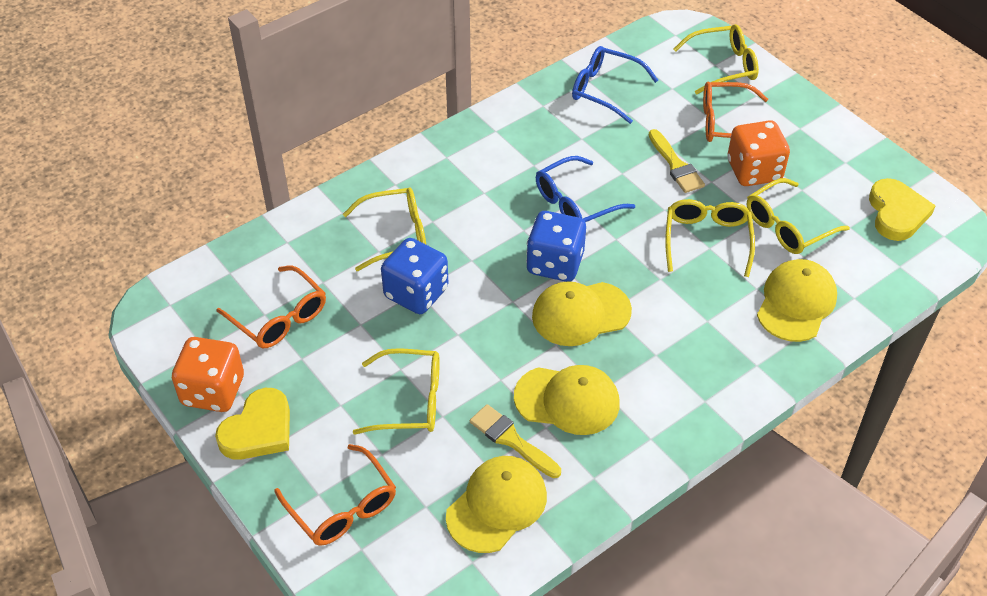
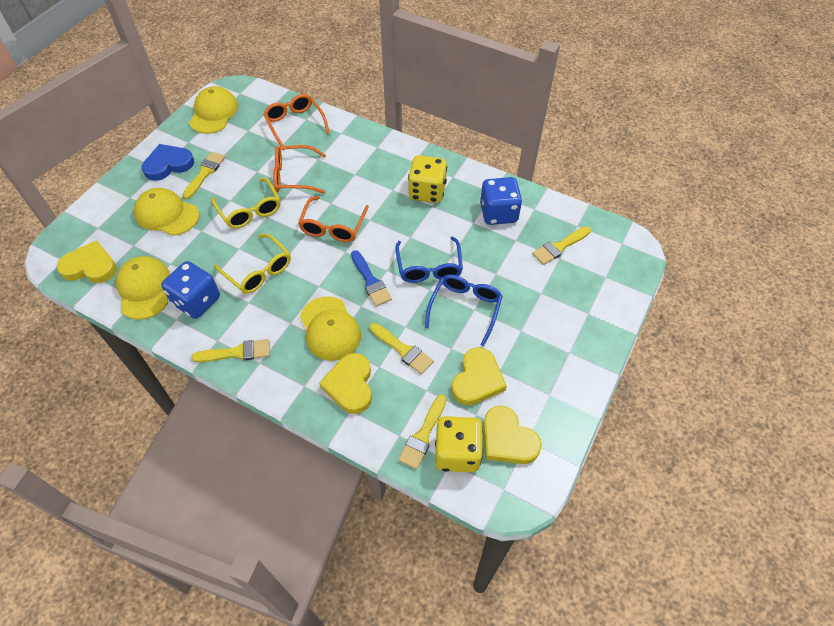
blue brush: 0 -> 1
blue heart: 0 -> 1
orange dice: 2 -> 0
yellow brush: 2 -> 5
yellow dice: 0 -> 2
yellow glasses: 5 -> 2
yellow heart: 2 -> 4

